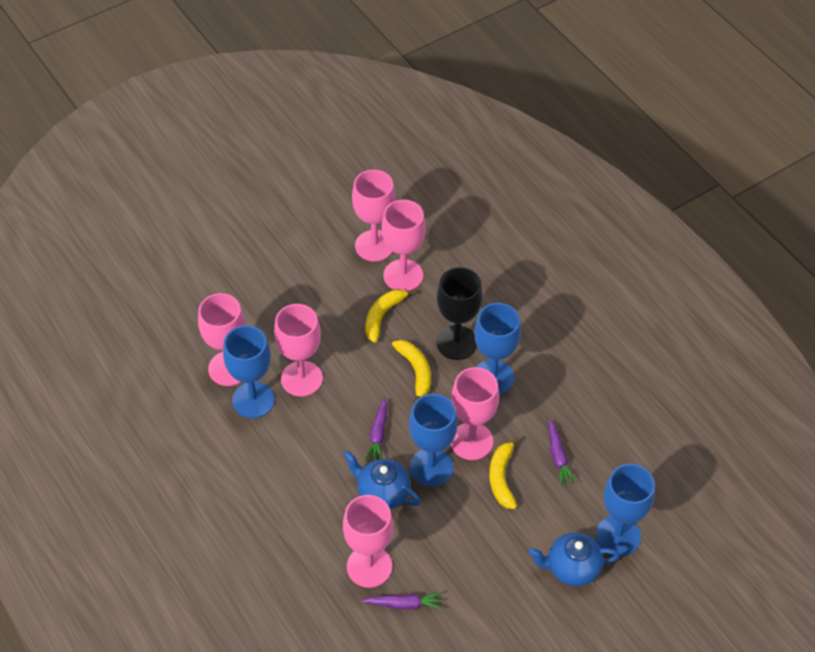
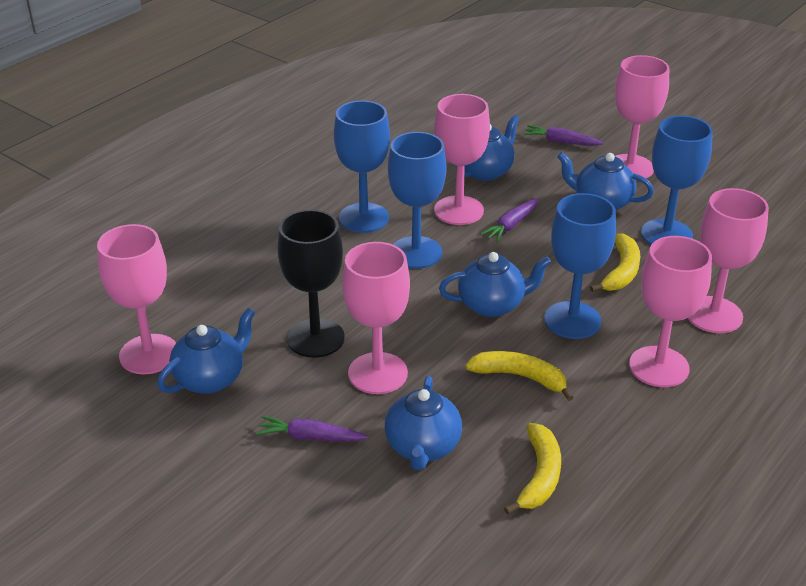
blue teapot: 2 -> 5

